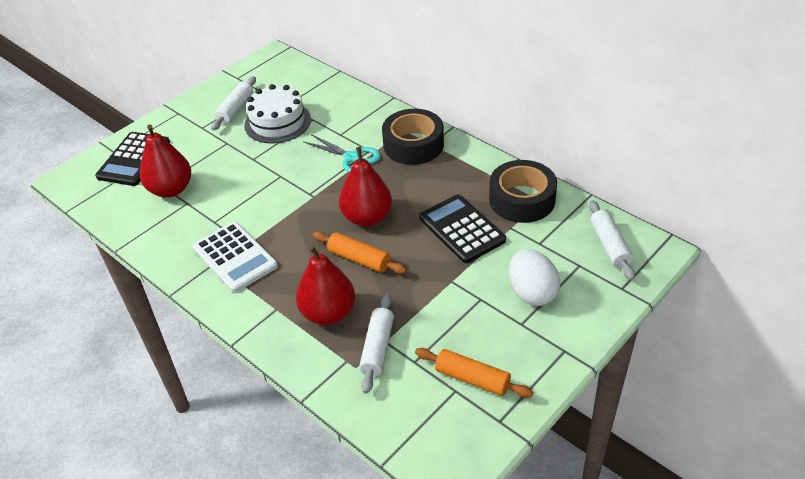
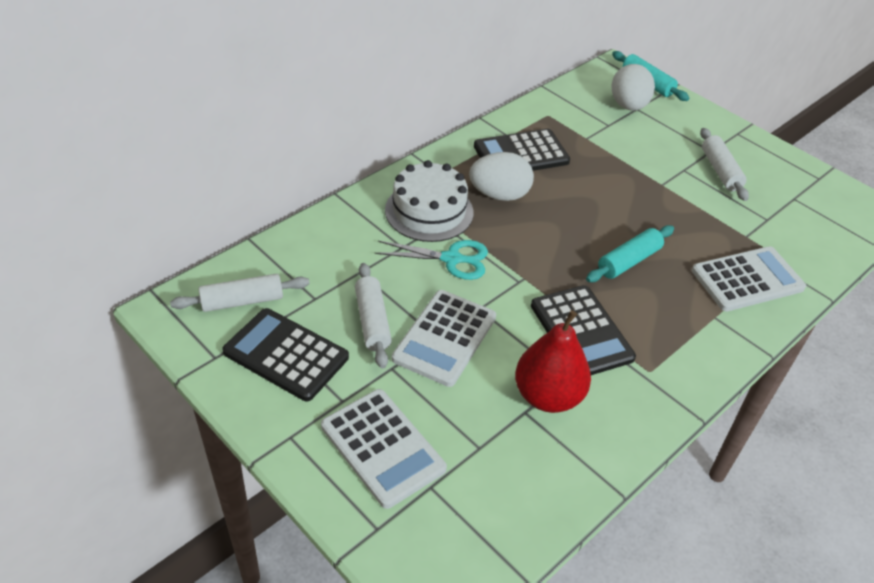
black calculator: 2 -> 3
black tape: 2 -> 0
orange rolling pin: 2 -> 0
red pear: 3 -> 1
turquoise rolling pin: 0 -> 2
white calculator: 1 -> 3
white egg: 1 -> 2

